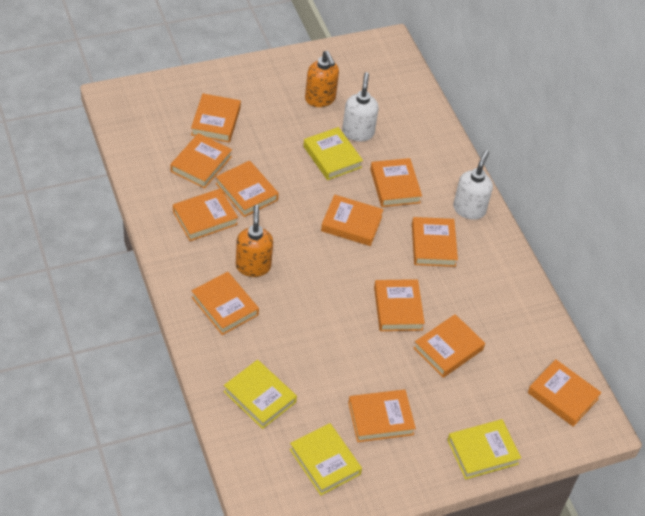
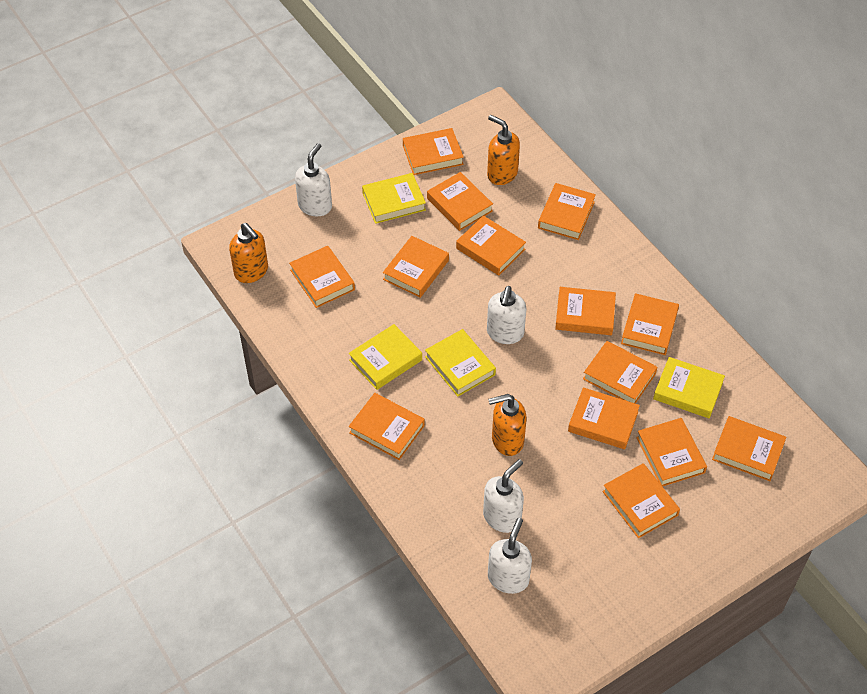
orange book: 12 -> 14
orange soap dispenser: 2 -> 3
white soap dispenser: 2 -> 4

